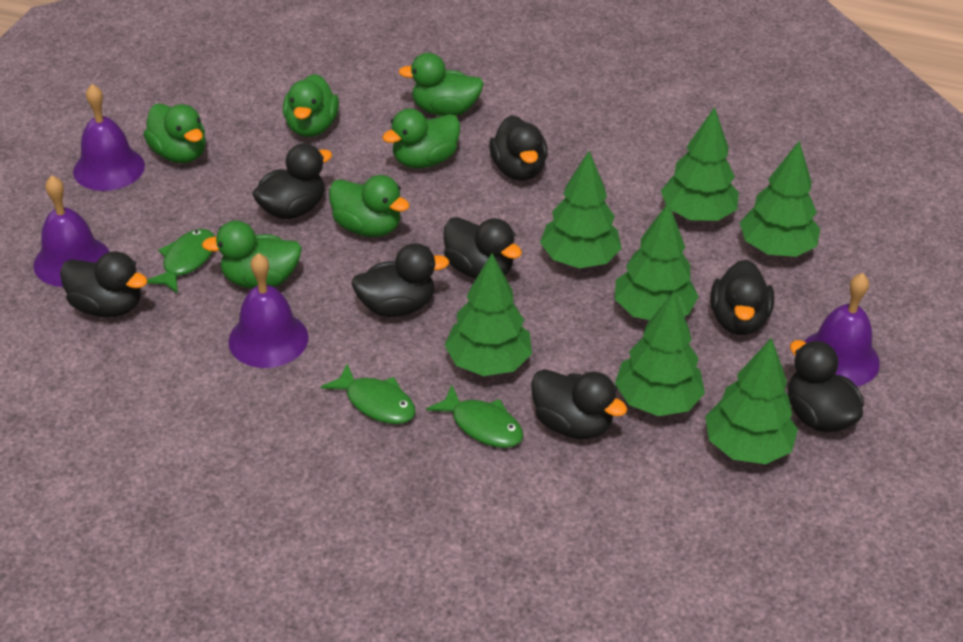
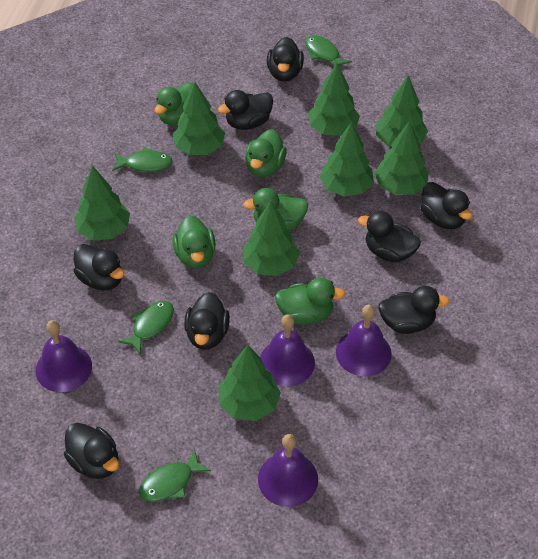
green duck: 6 -> 5
green fish: 3 -> 4
green tree: 7 -> 8

